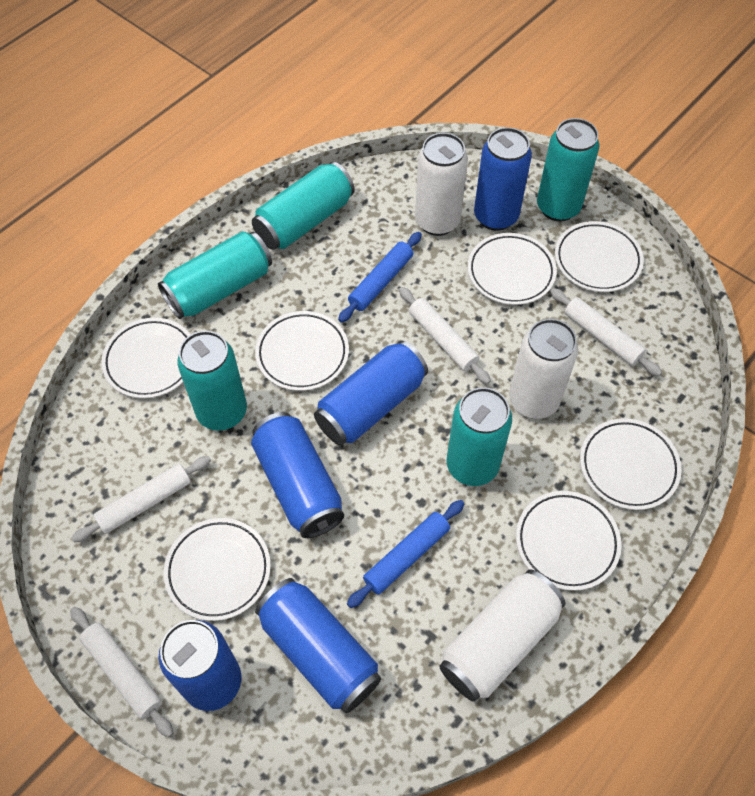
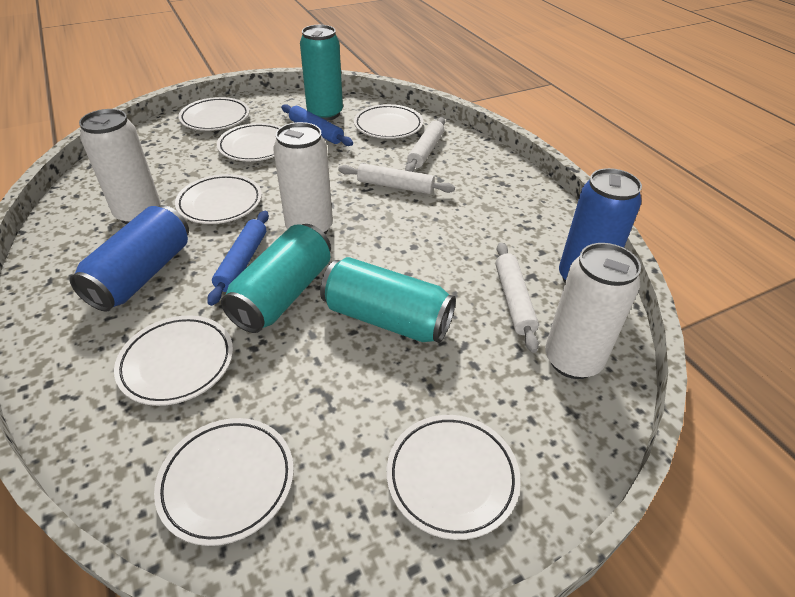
blue can: 5 -> 2
turquoise can: 5 -> 3
white rolling pin: 4 -> 3

